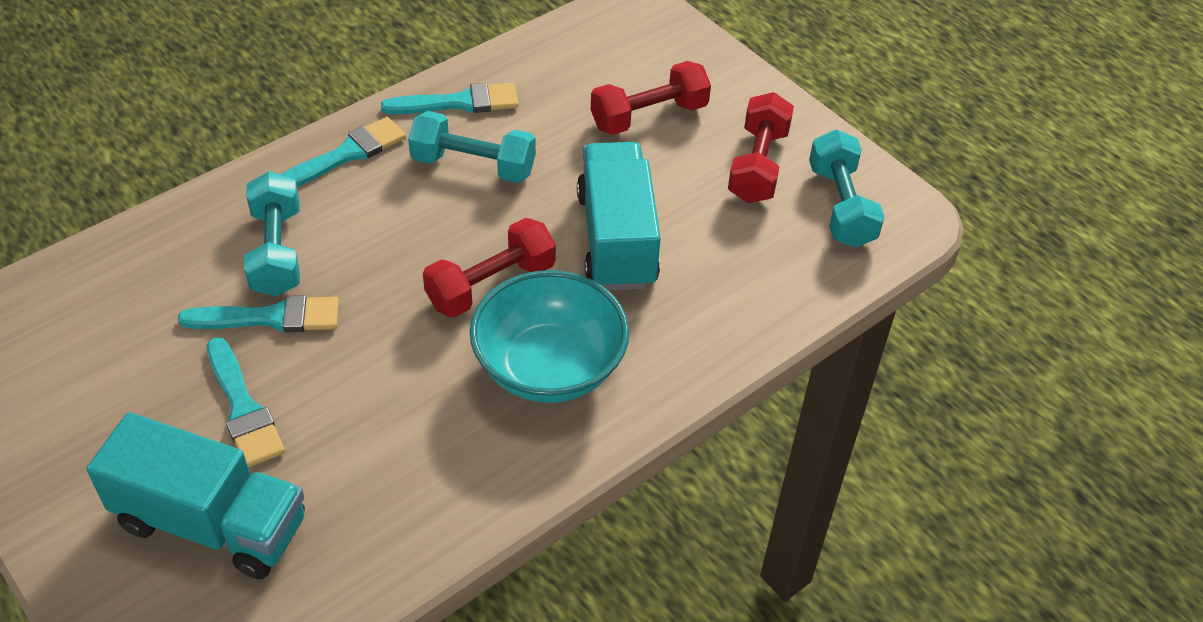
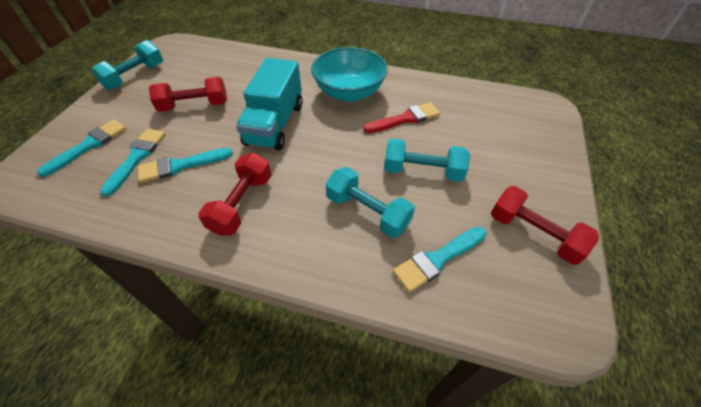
red brush: 0 -> 1
turquoise truck: 2 -> 1

